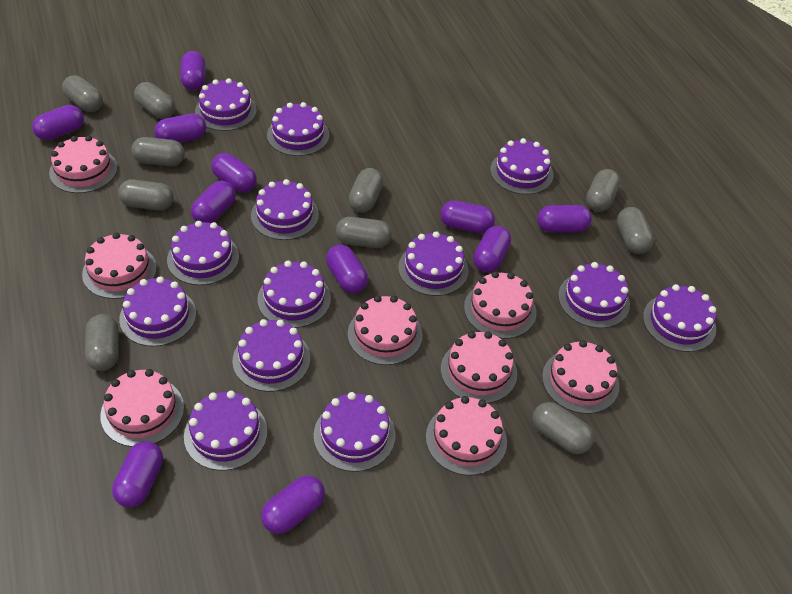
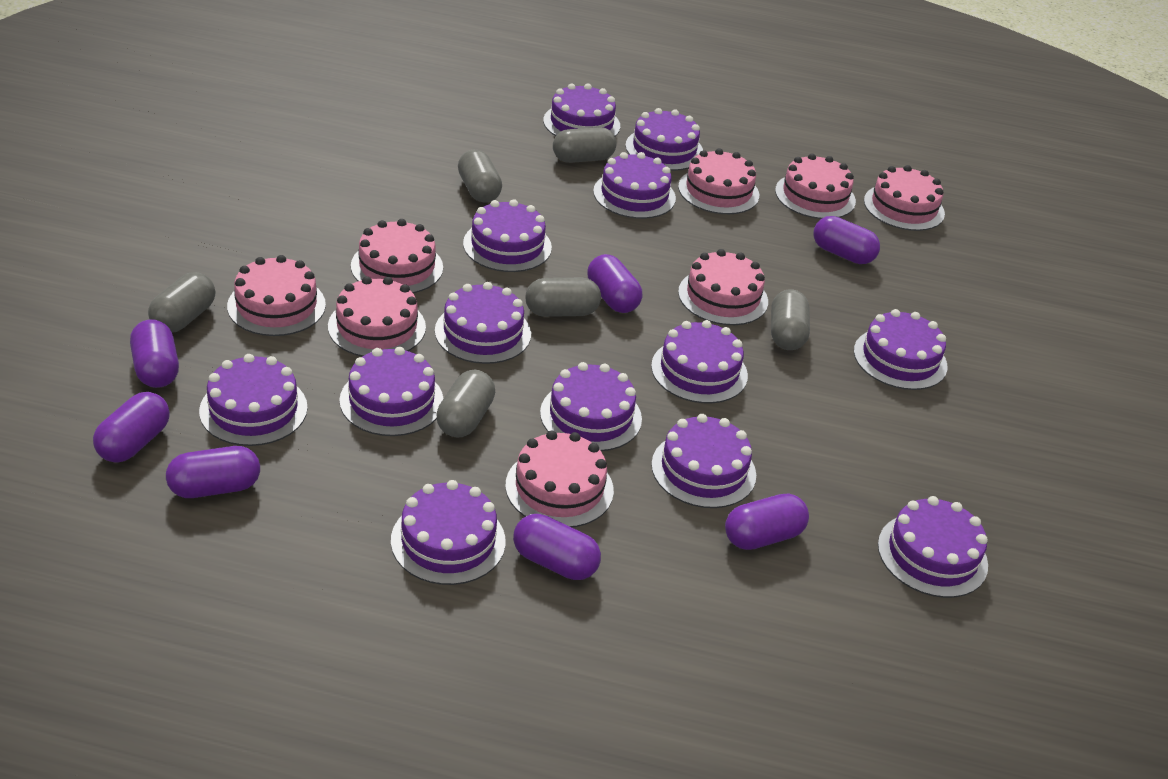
grey capsule: 10 -> 6
purple capsule: 11 -> 7

